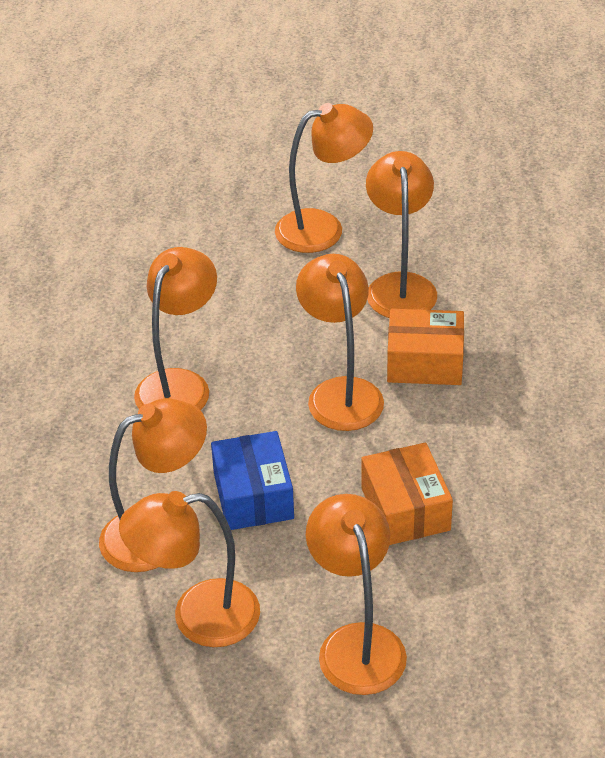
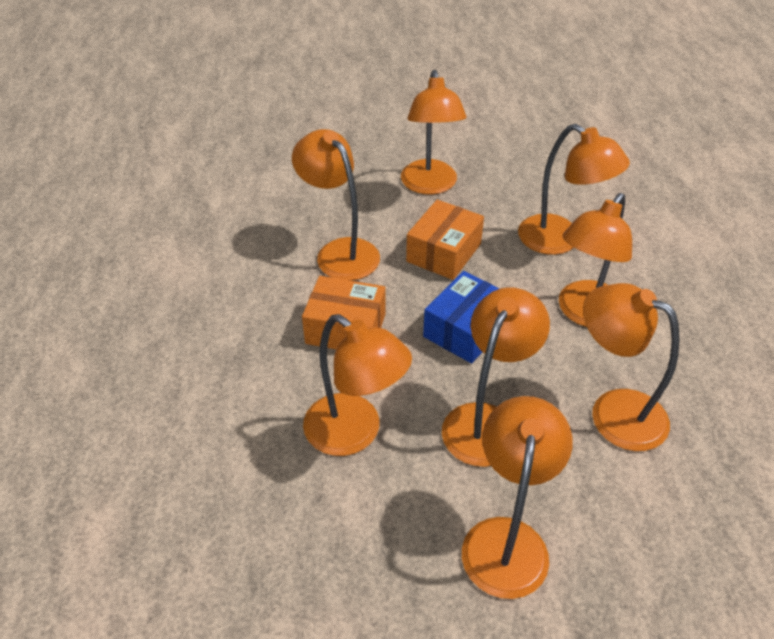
orange lamp: 7 -> 8

